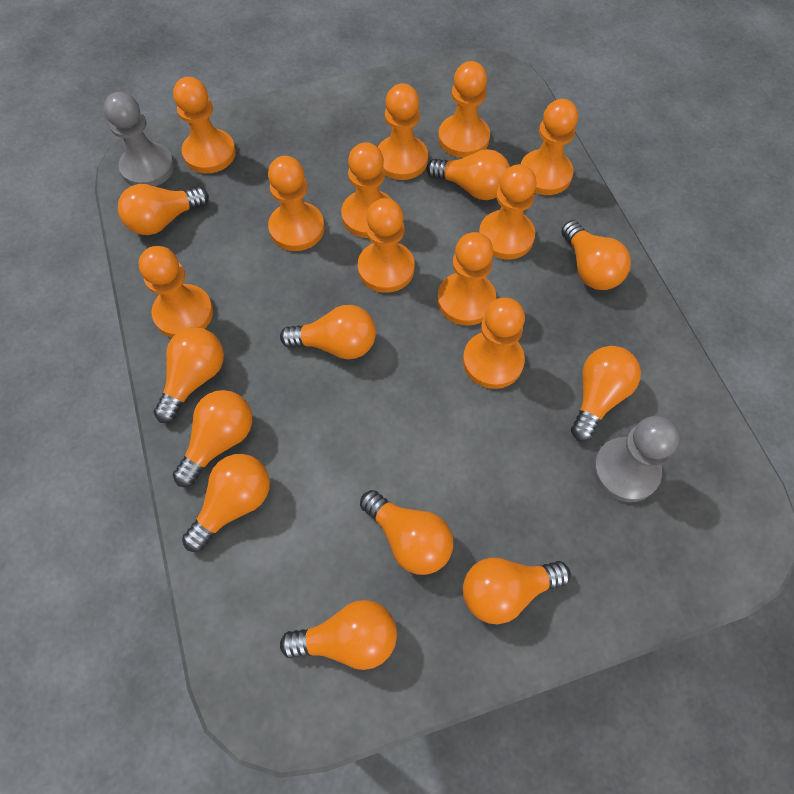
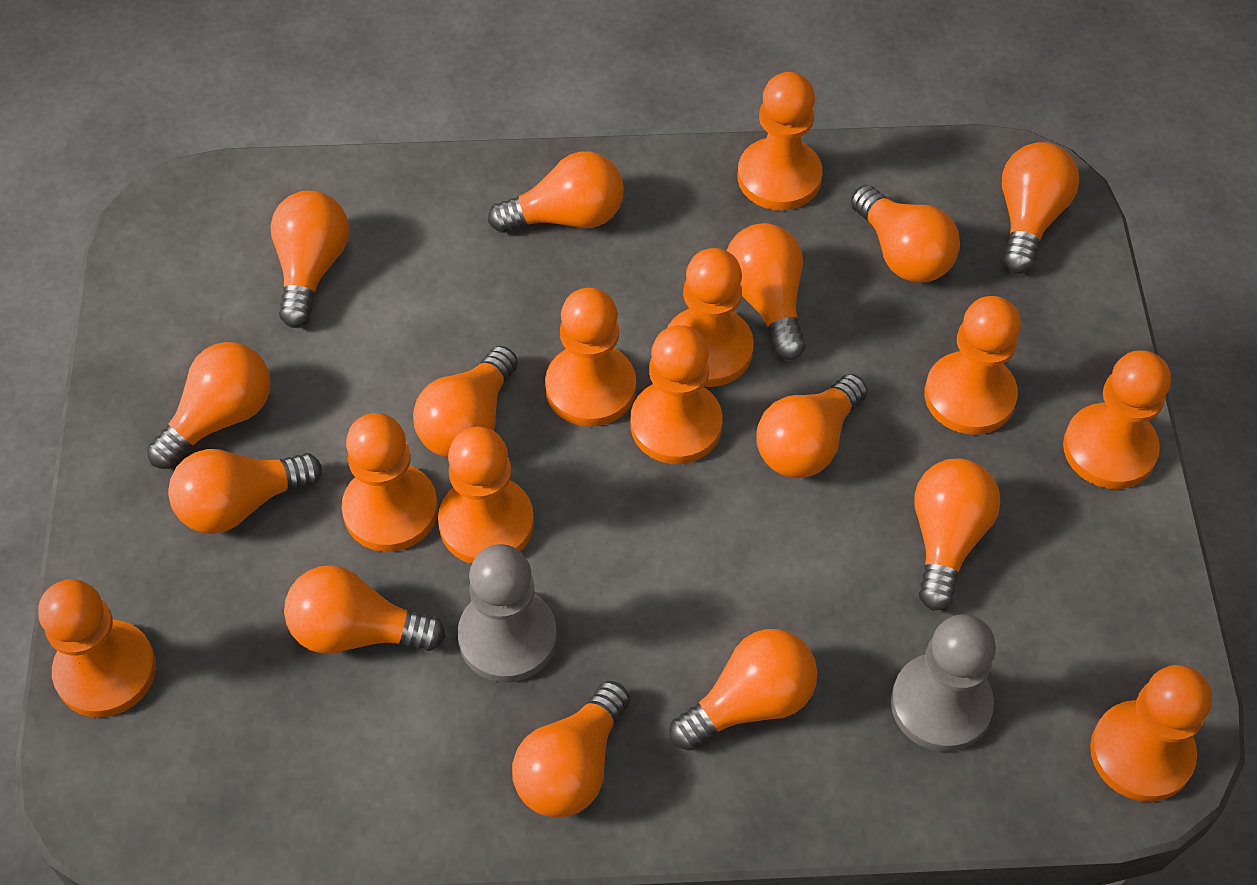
orange light bulb: 11 -> 13
orange pawn: 11 -> 10

